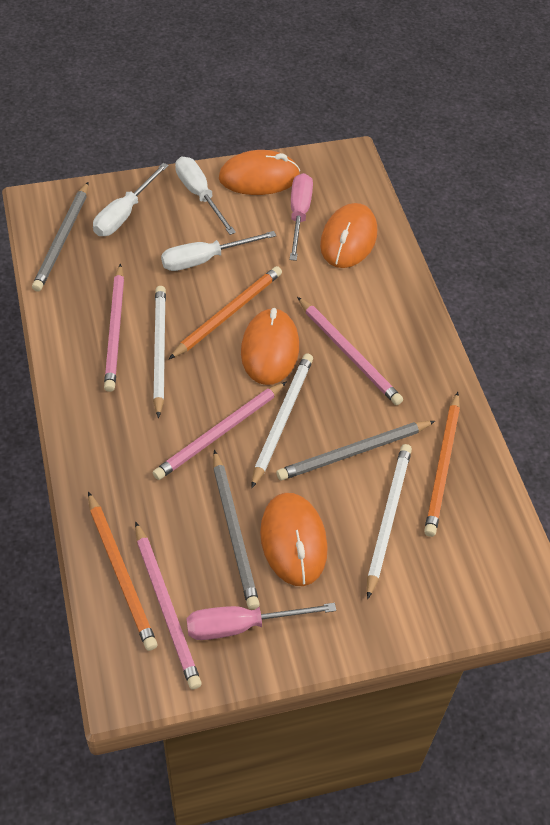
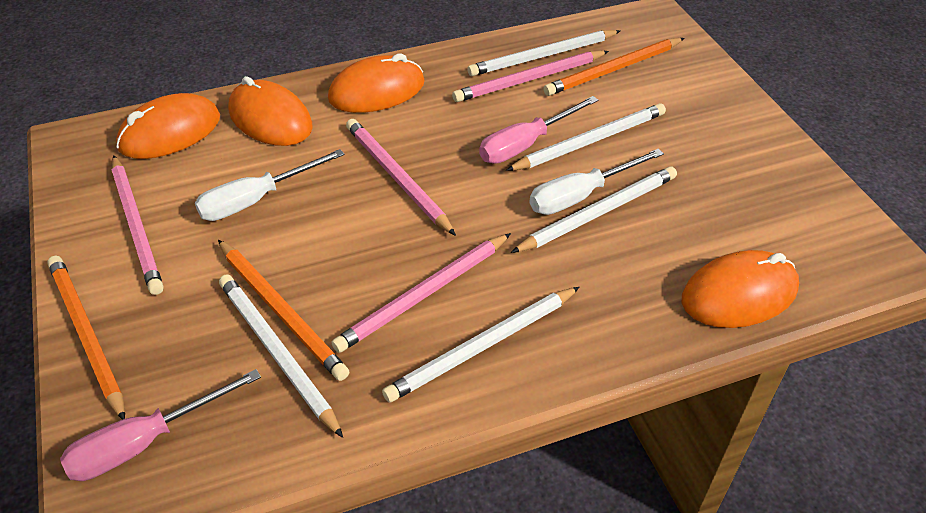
grey pencil: 3 -> 0
white pencil: 3 -> 5
white screwdriver: 3 -> 2

